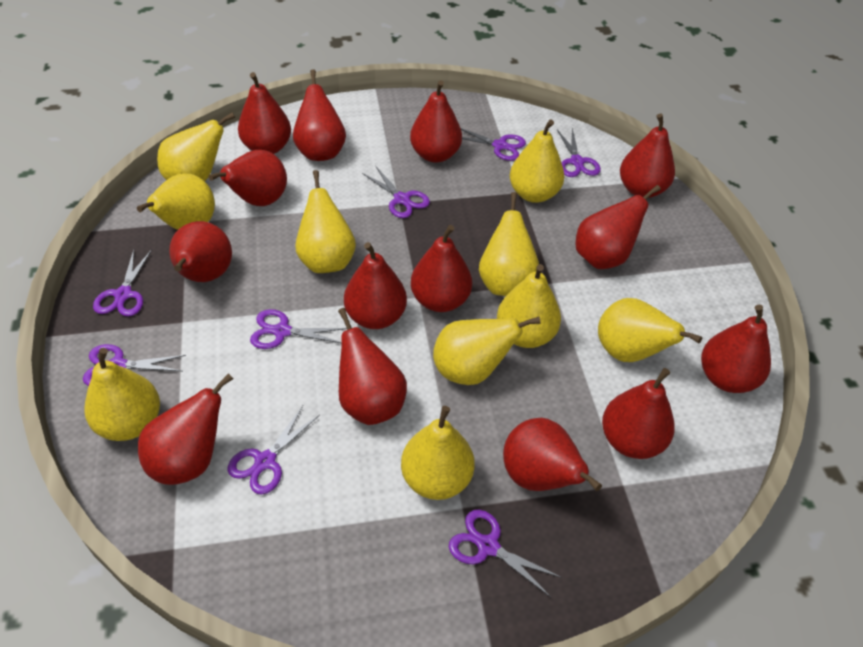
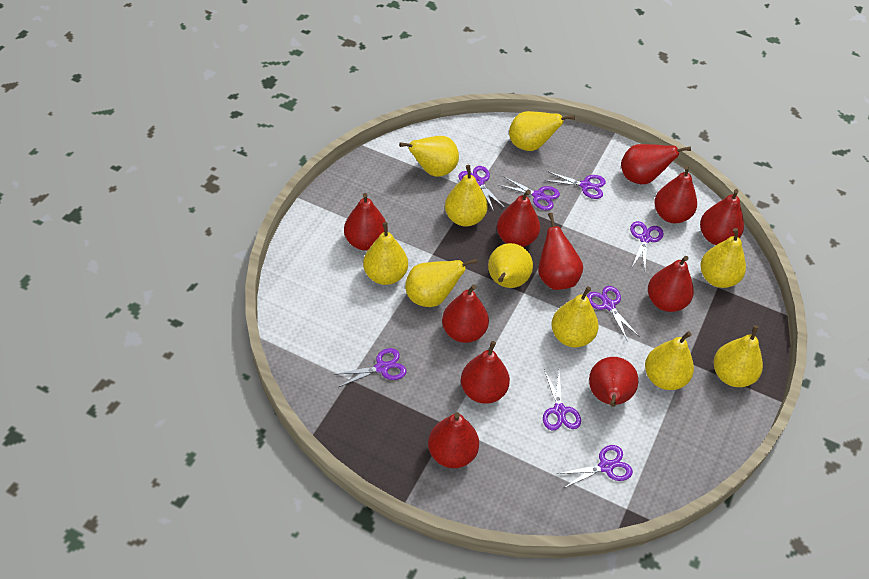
red pear: 14 -> 11

